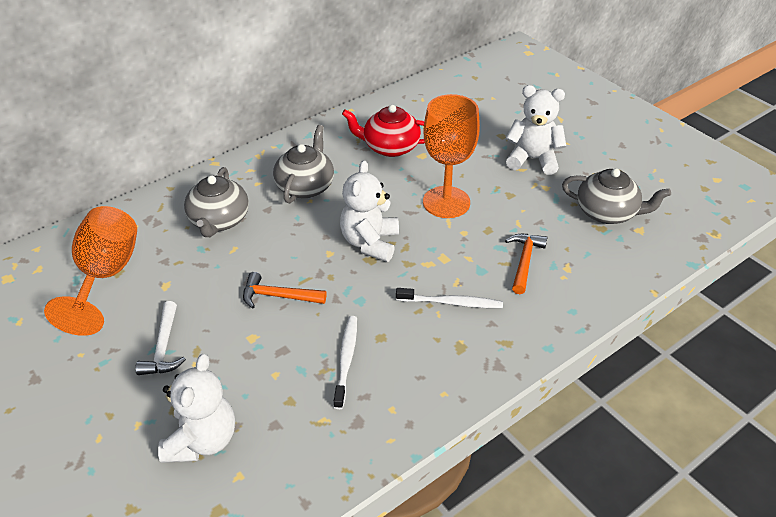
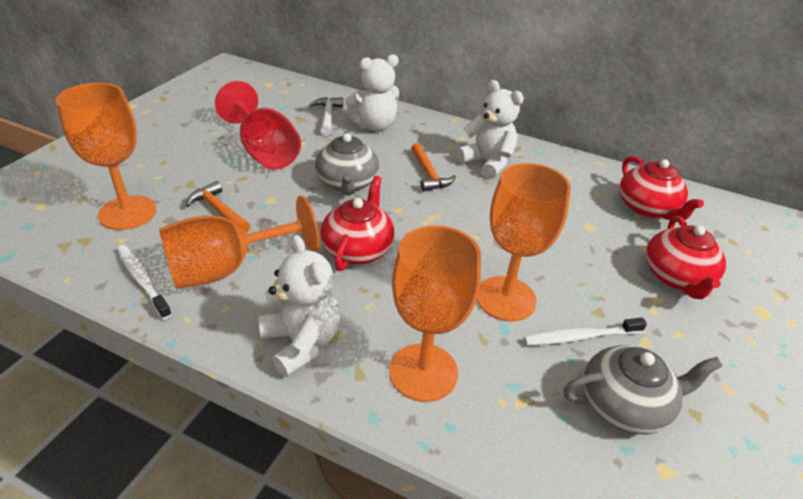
grey teapot: 3 -> 2
orange goblet: 2 -> 4
red goblet: 0 -> 1
red teapot: 1 -> 3

